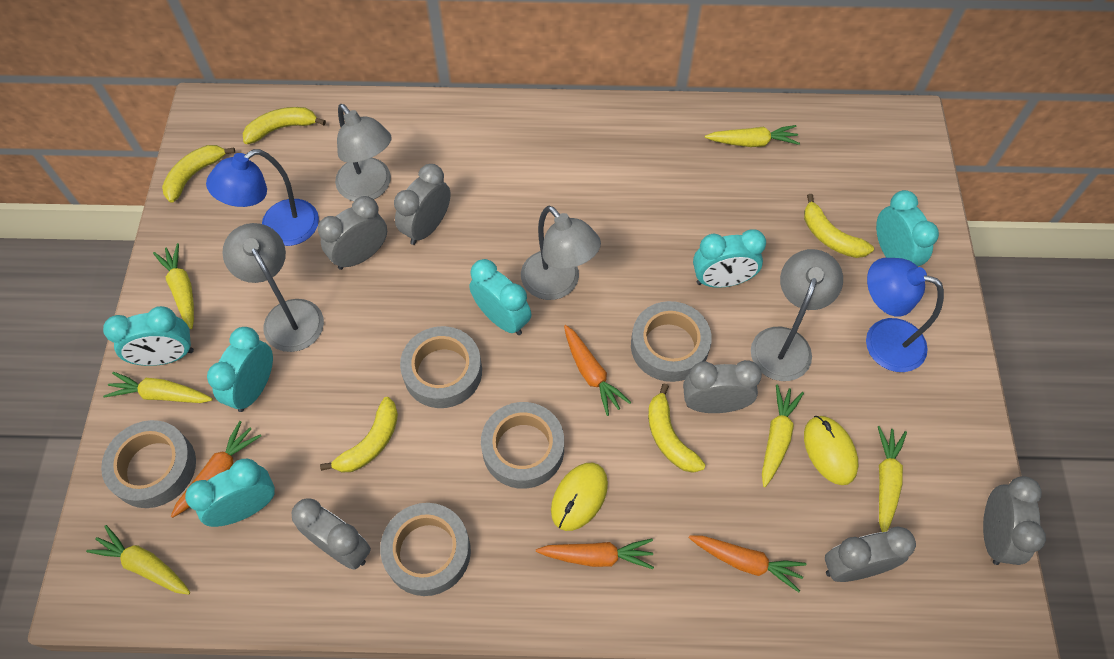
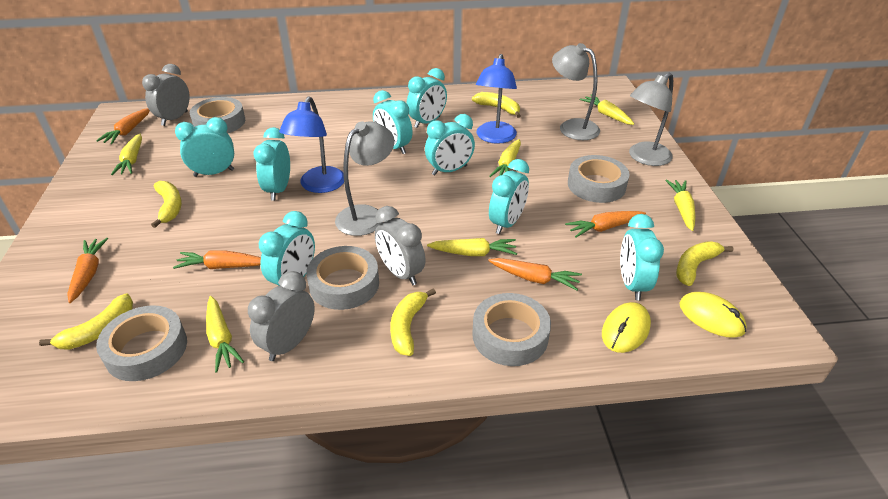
grey clock: 6 -> 3
grey lamp: 4 -> 3
orange carrot: 4 -> 5
turquoise clock: 6 -> 8

